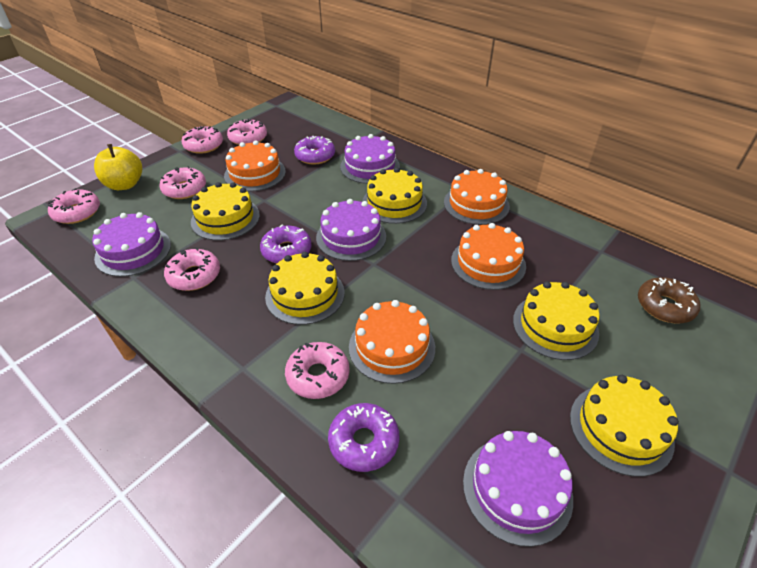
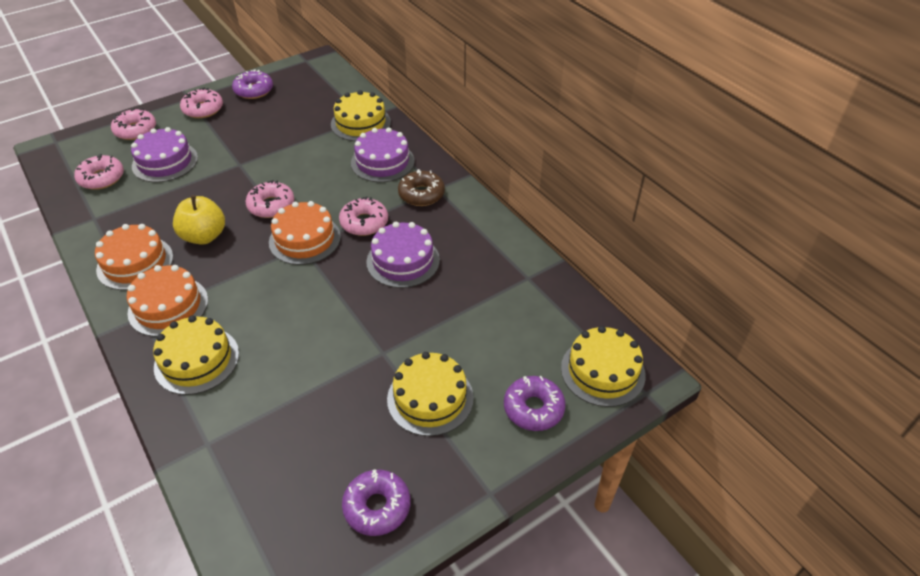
orange cake: 4 -> 3
pink donut: 6 -> 5
purple cake: 4 -> 3
yellow cake: 5 -> 4

